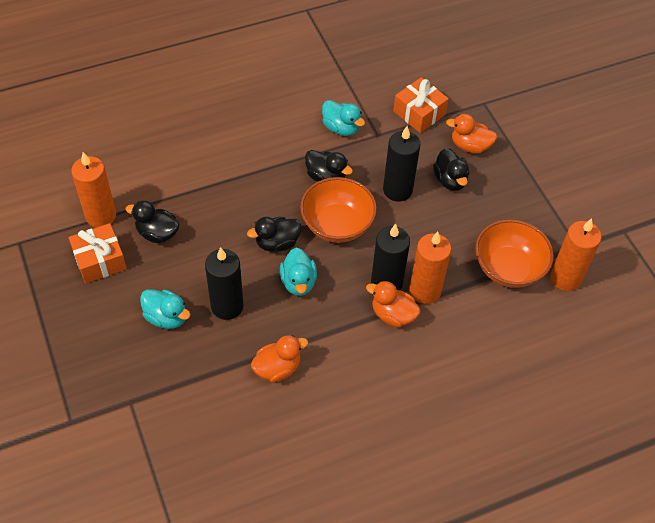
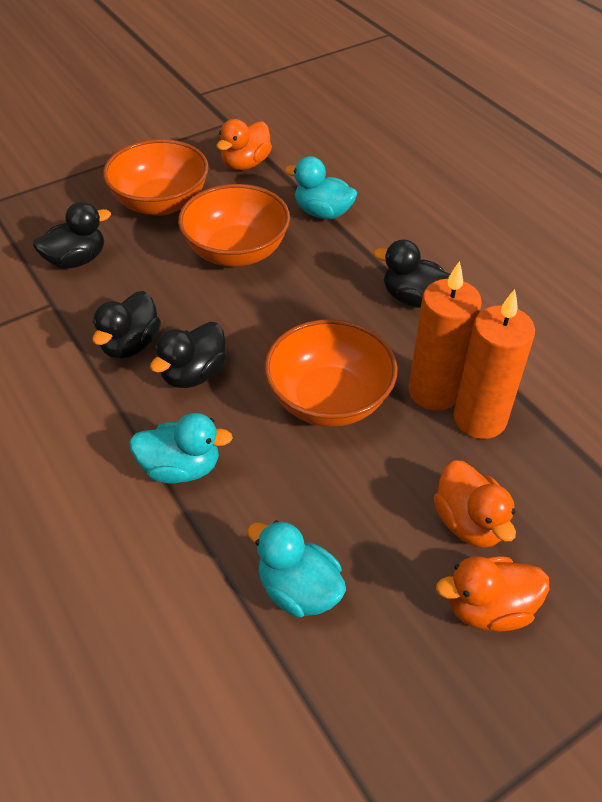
black candle: 3 -> 0
orange bowl: 2 -> 3
orange candle: 3 -> 2
orange gift: 2 -> 0

